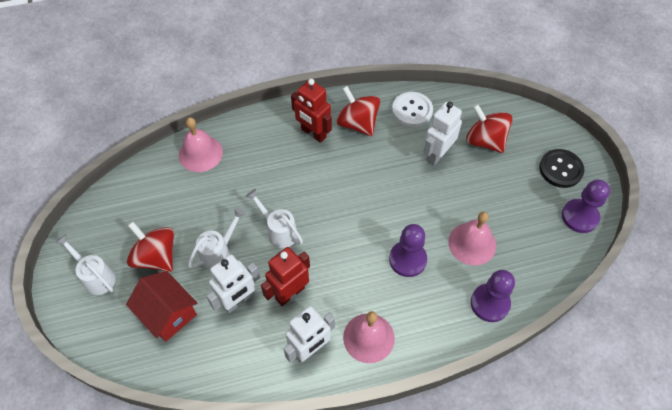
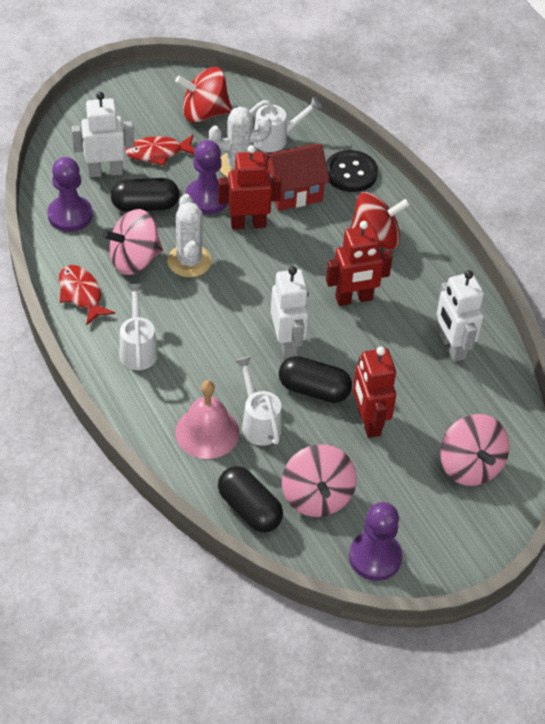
black capsule: 0 -> 3
pink bell: 3 -> 1
pink spinning top: 0 -> 3
red fish: 0 -> 2
red robot: 2 -> 3
red spinning top: 3 -> 2
white button: 1 -> 0
white cactus: 0 -> 2

